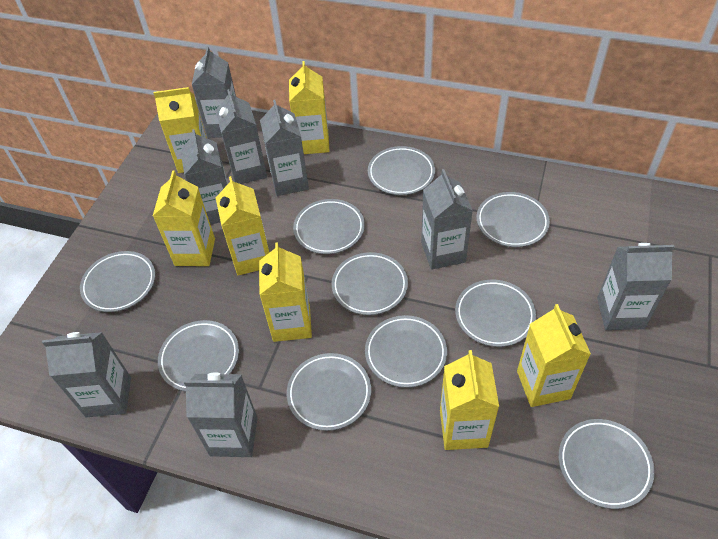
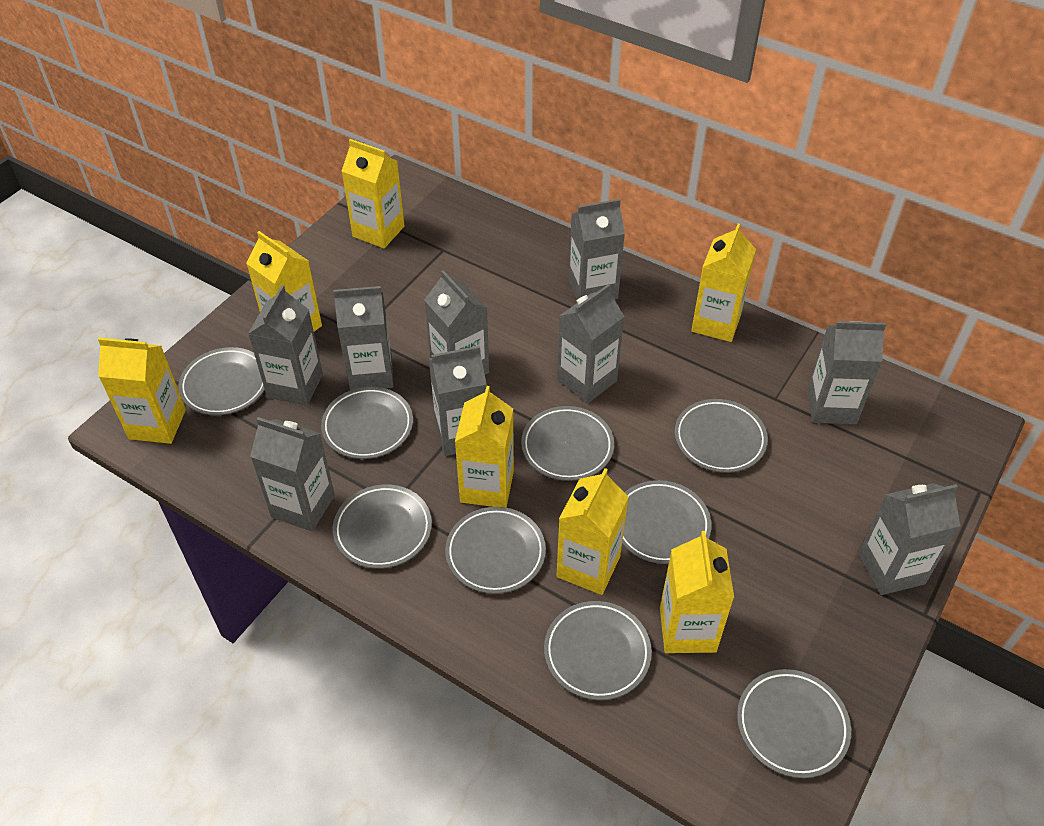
grey carton: 8 -> 9
grey plate: 10 -> 9

